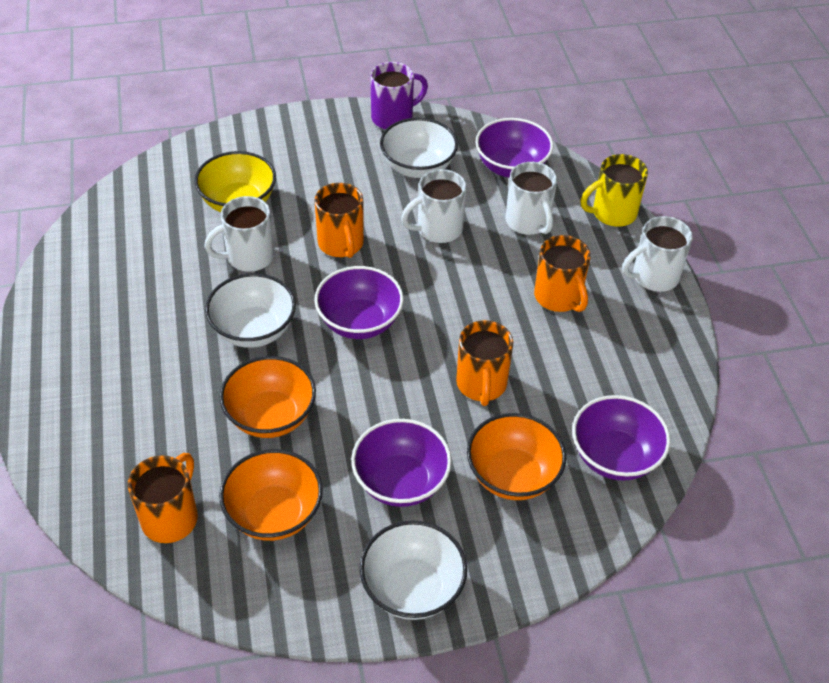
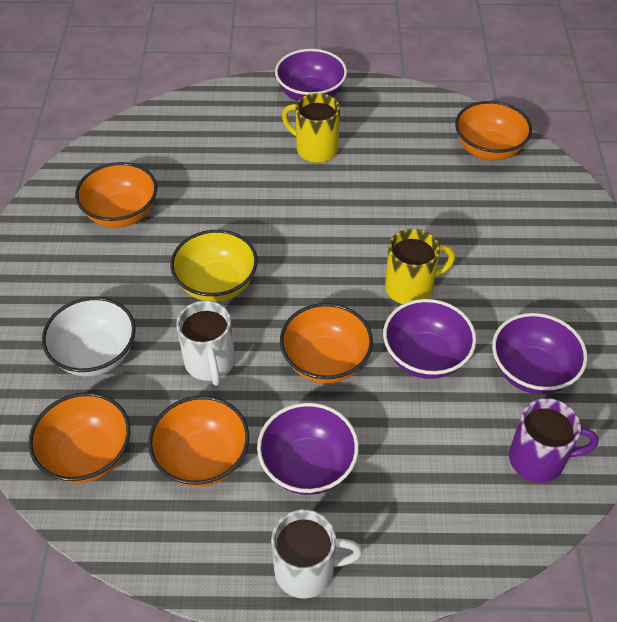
orange bowl: 3 -> 5
orange mug: 4 -> 0
white bowl: 3 -> 1
white mug: 4 -> 2
yellow mug: 1 -> 2

